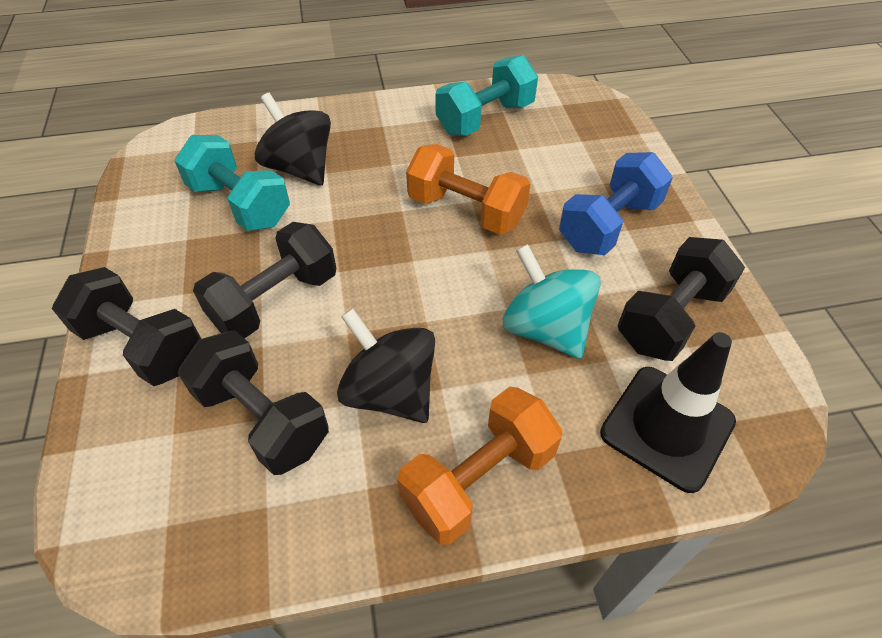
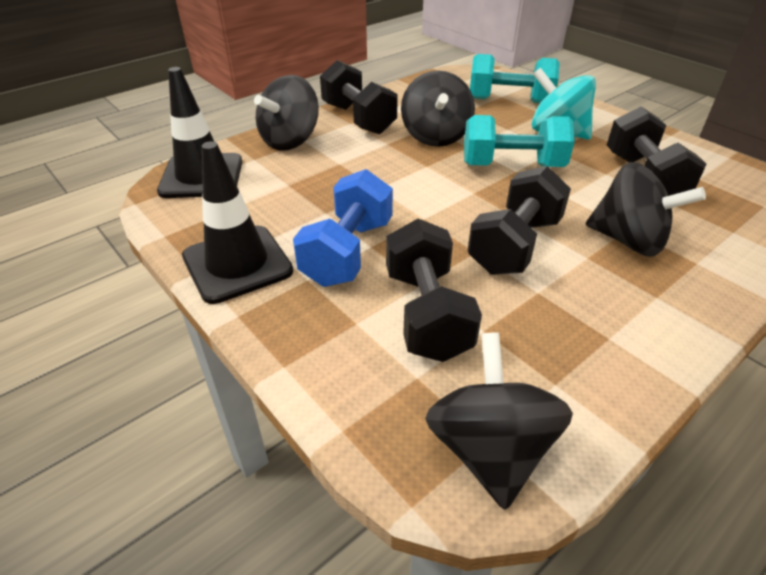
black spinning top: 2 -> 4
black traffic cone: 1 -> 2
orange dumbbell: 2 -> 0

